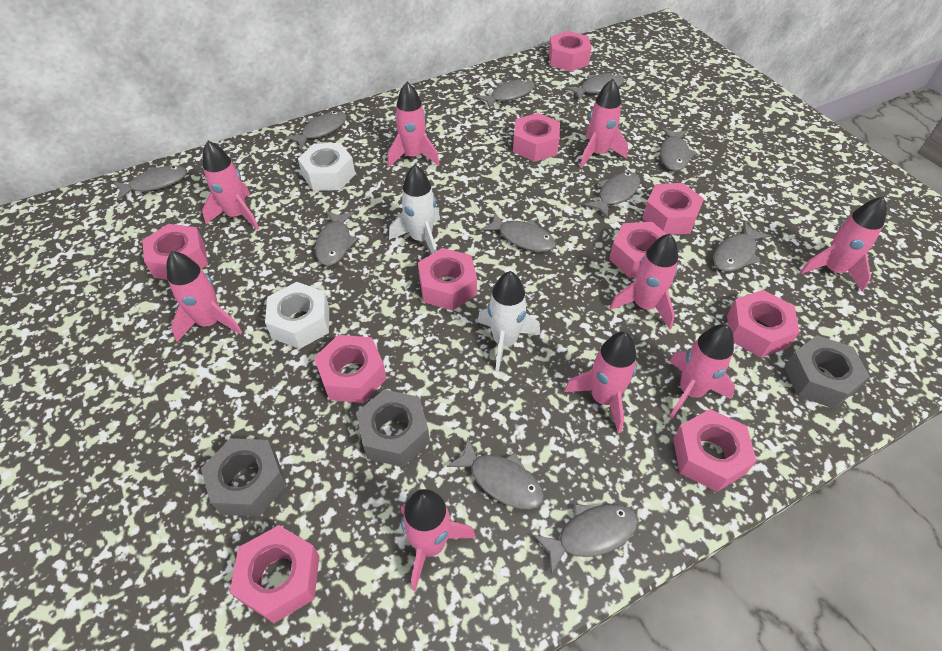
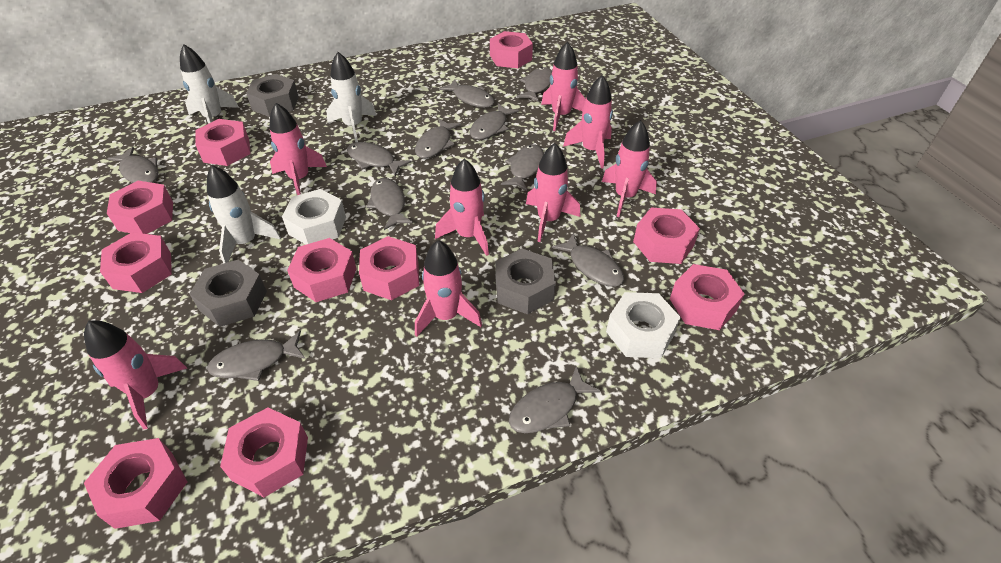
pink rocket: 9 -> 8
white rocket: 2 -> 3

